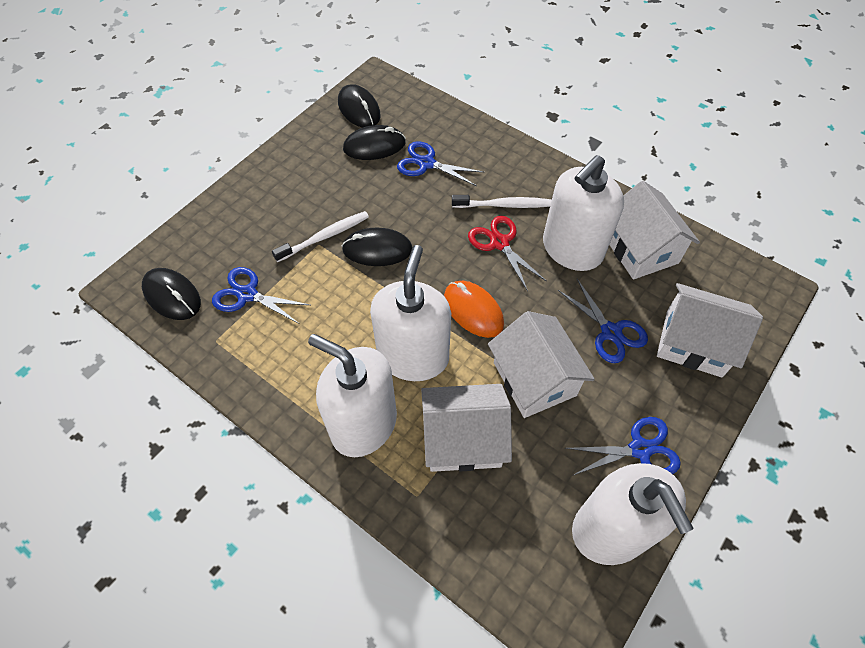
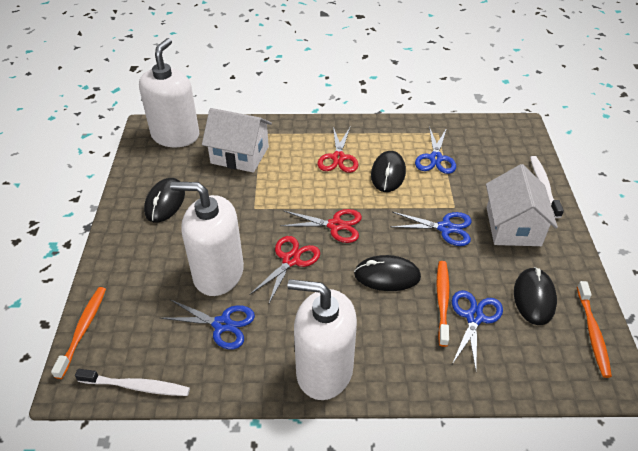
orange mouse: 1 -> 0
orange toothbrush: 0 -> 3
red scissors: 1 -> 3
white house: 4 -> 2
white soap dispenser: 4 -> 3

